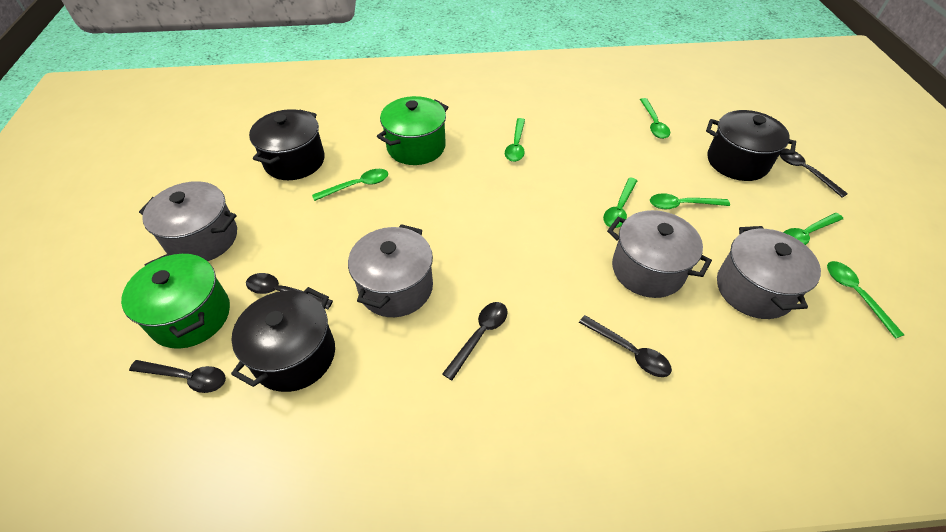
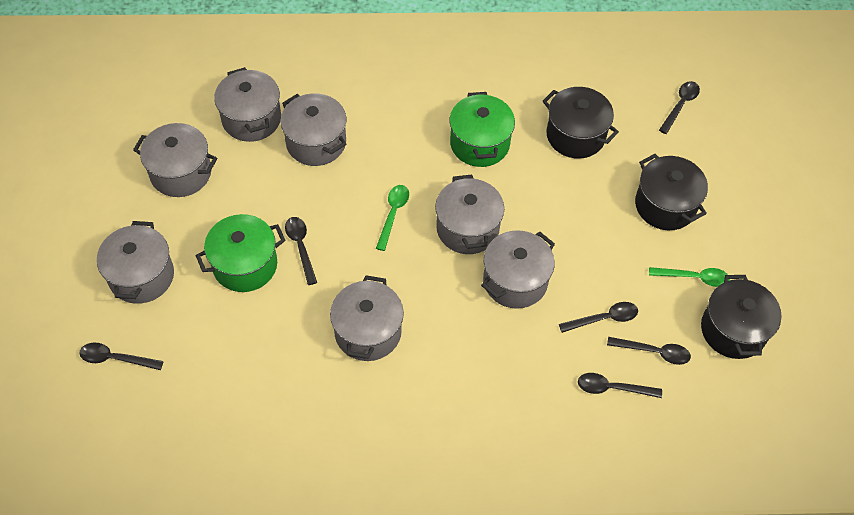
black spoon: 5 -> 6
green spoon: 7 -> 2
grey pot: 4 -> 7

